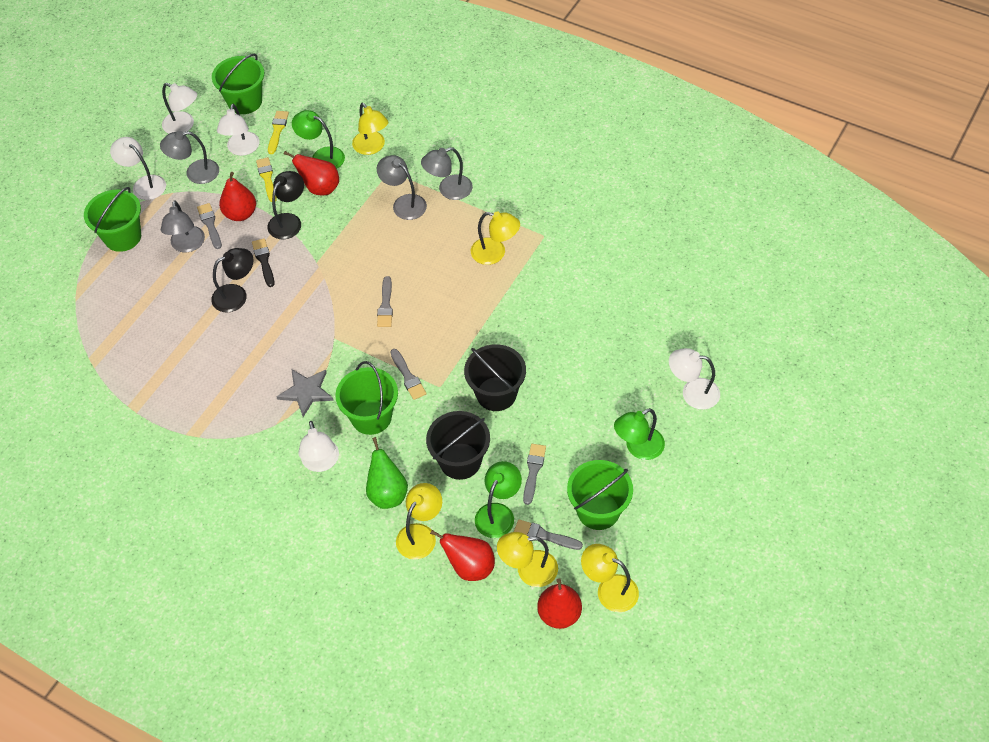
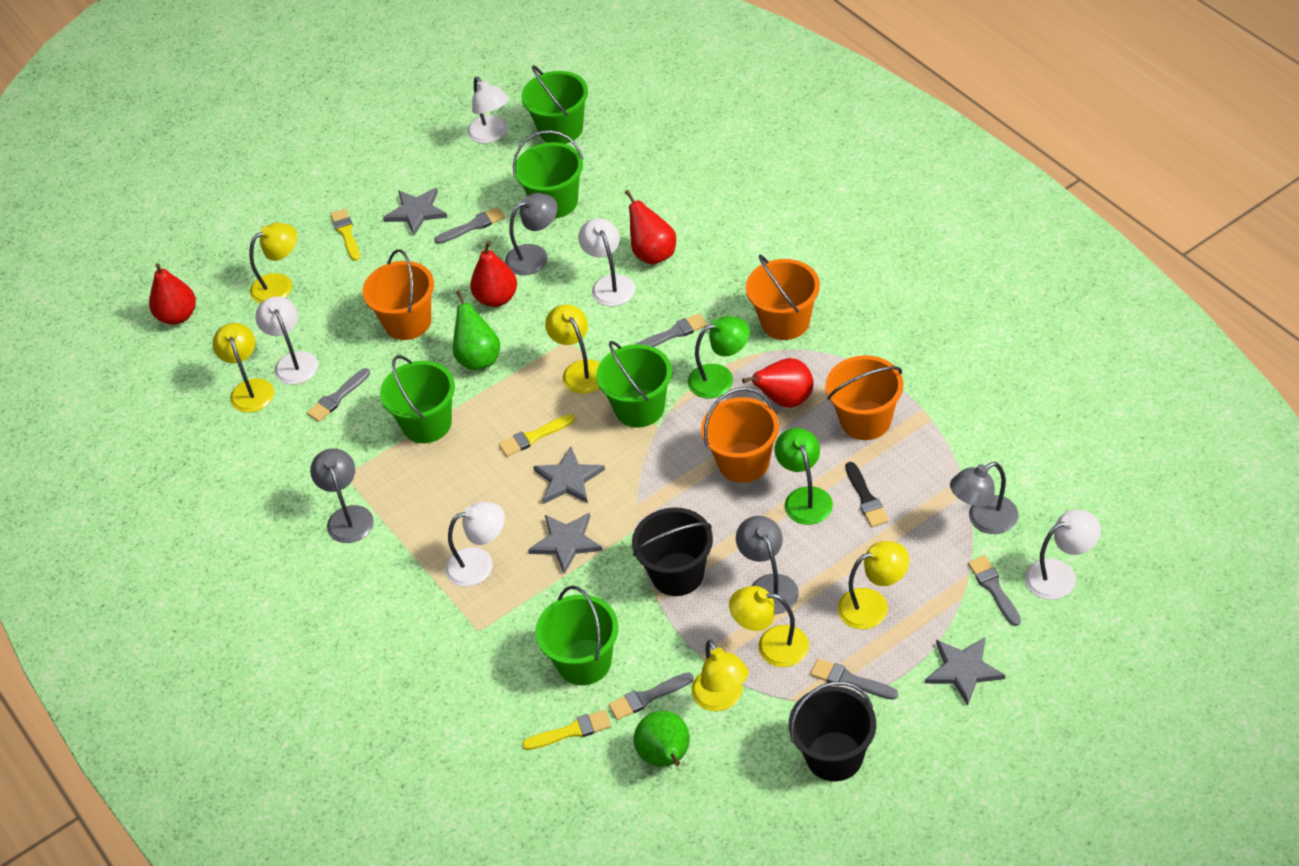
black lamp: 2 -> 0
green bucket: 4 -> 5
green lamp: 3 -> 2
green pear: 1 -> 2
grey brush: 5 -> 6
grey star: 1 -> 4
orange bucket: 0 -> 4
yellow brush: 2 -> 3
yellow lamp: 5 -> 6

